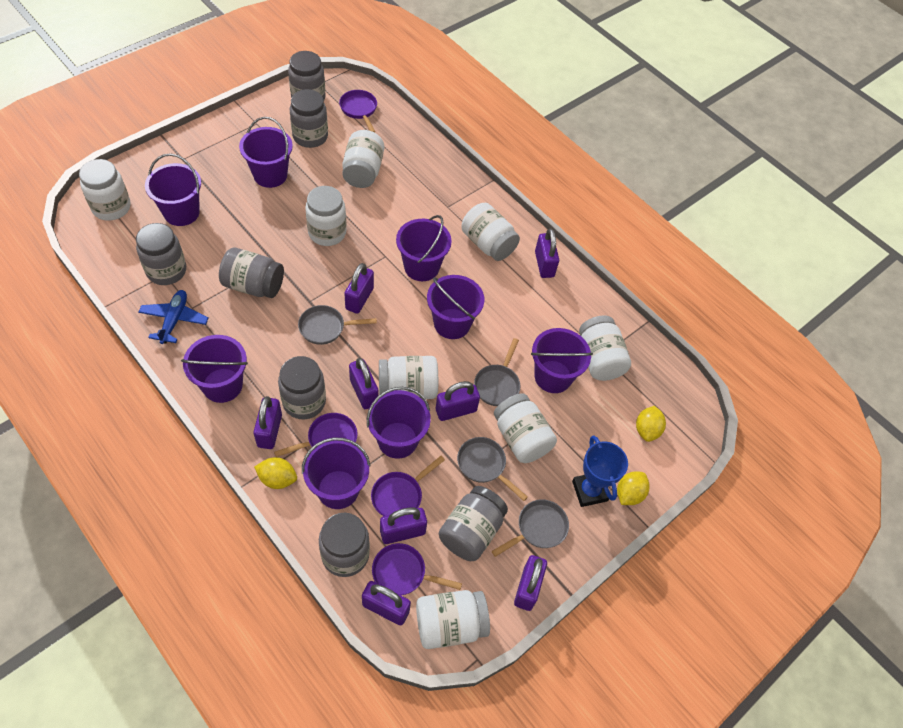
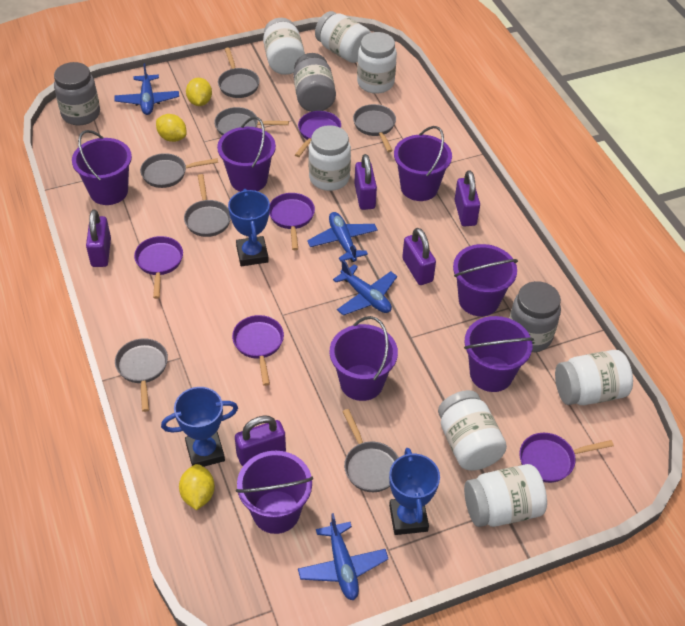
blue plane: 1 -> 4
blue trophy: 1 -> 3
grey jar: 7 -> 3
grey pan: 4 -> 7
purple bucket: 8 -> 7
purple padlock: 8 -> 5
purple pan: 4 -> 5
white jar: 8 -> 7

